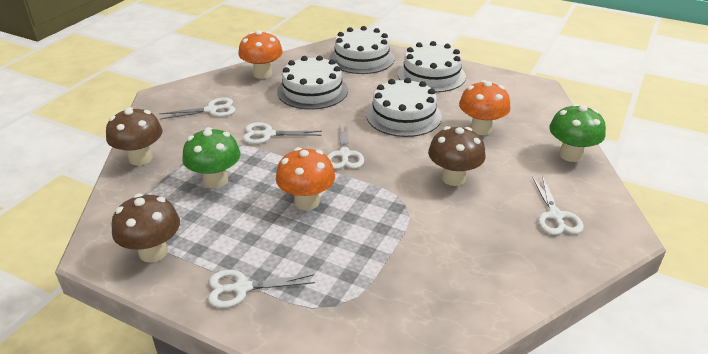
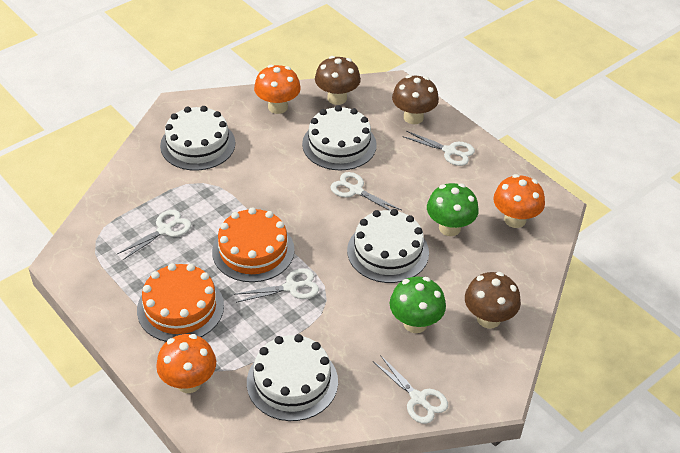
orange cake: 0 -> 2

